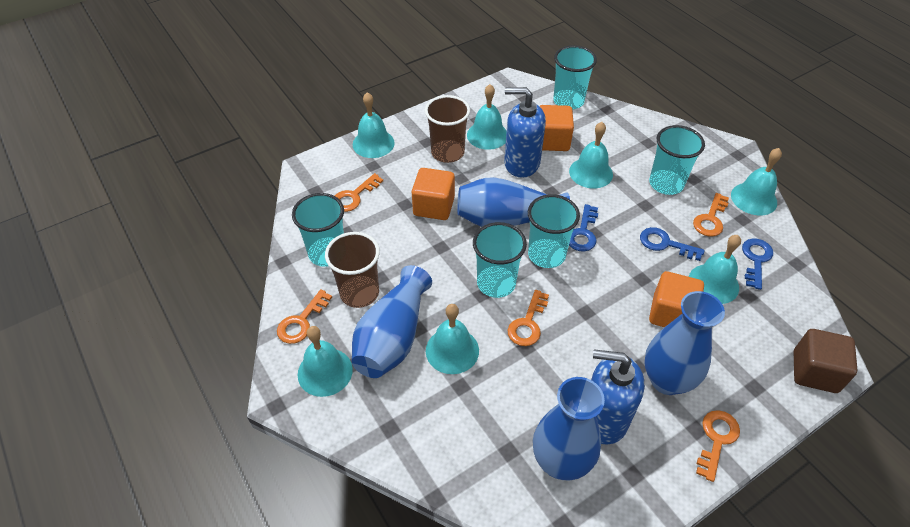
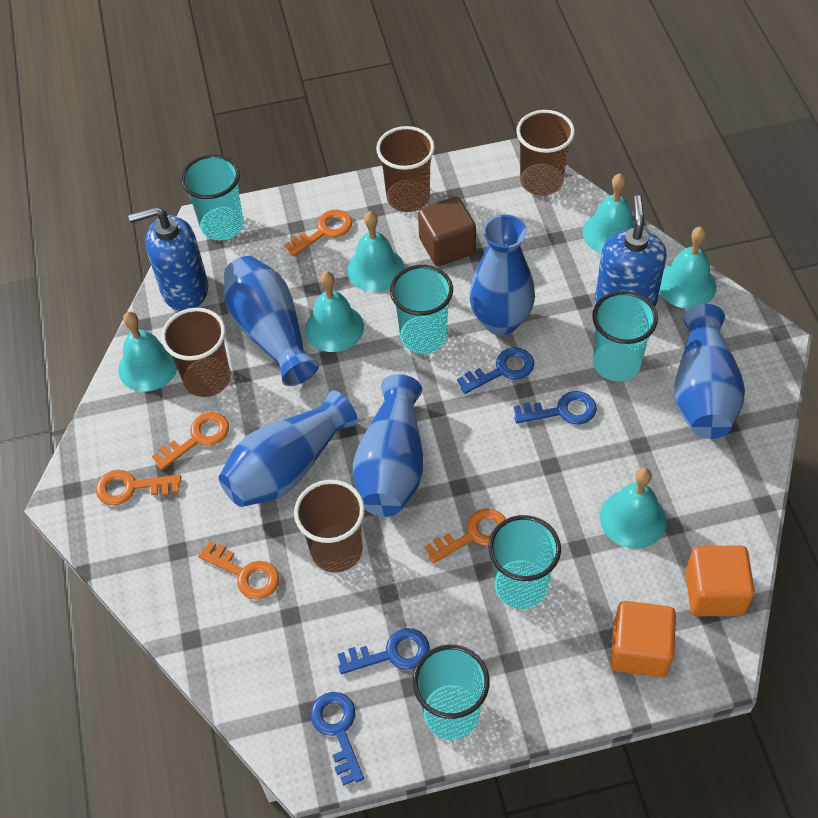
blue key: 3 -> 4
blue vase: 4 -> 5
brown cup: 2 -> 4
orange cube: 3 -> 2
turquoise bell: 7 -> 6

